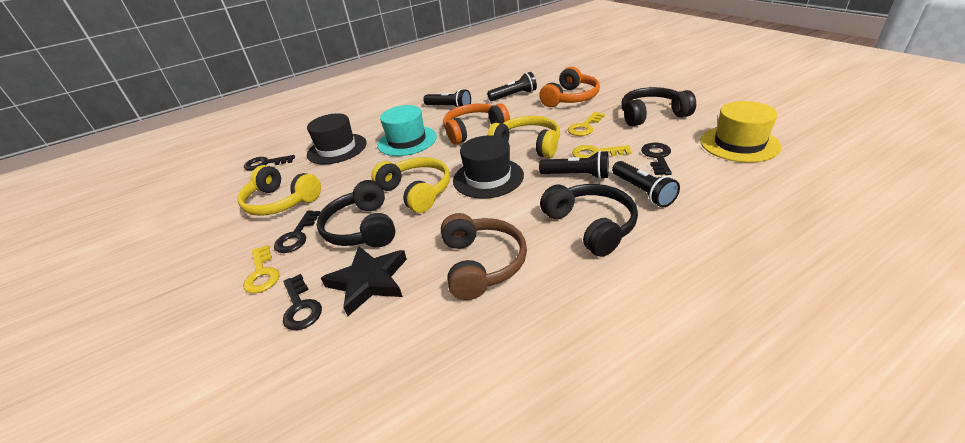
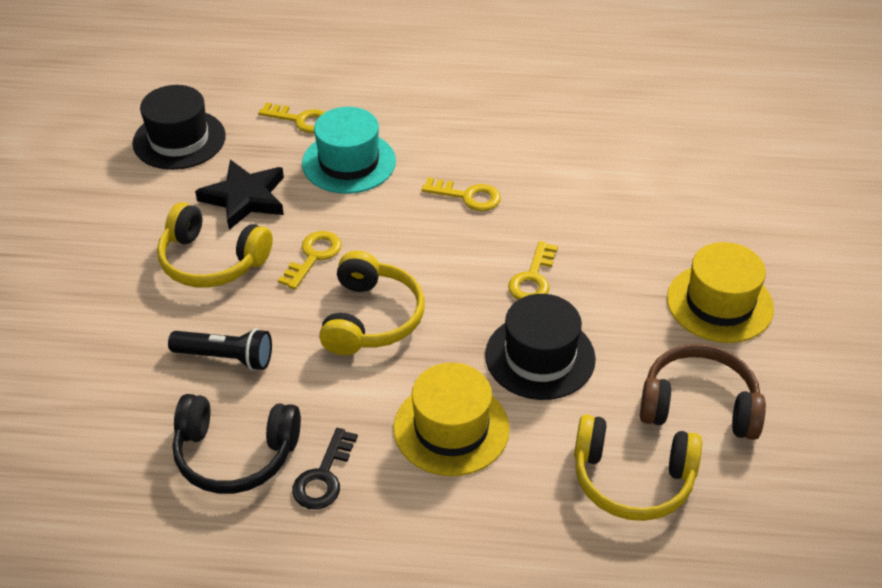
black flashlight: 4 -> 1
black headphones: 3 -> 1
black key: 4 -> 1
orange headphones: 2 -> 0
yellow hat: 1 -> 2
yellow key: 3 -> 4

